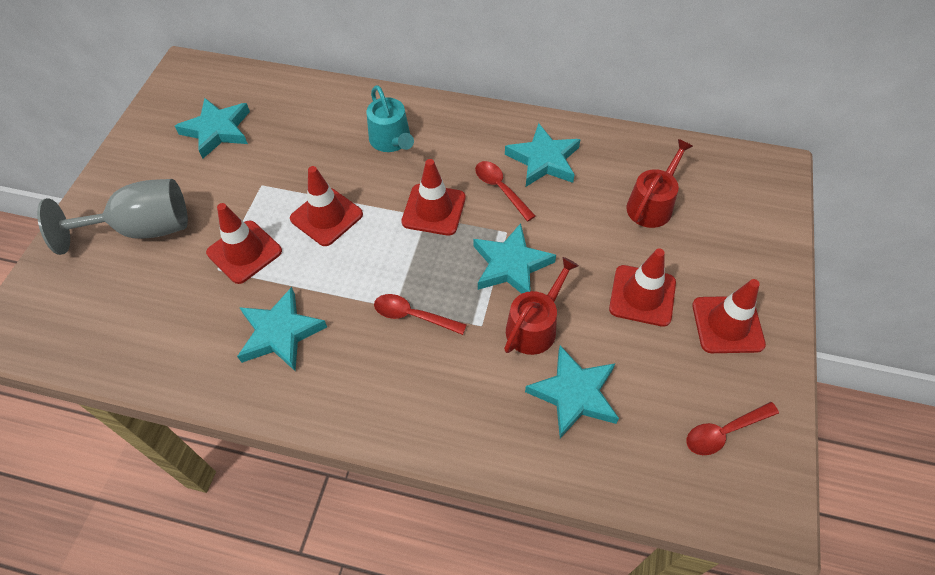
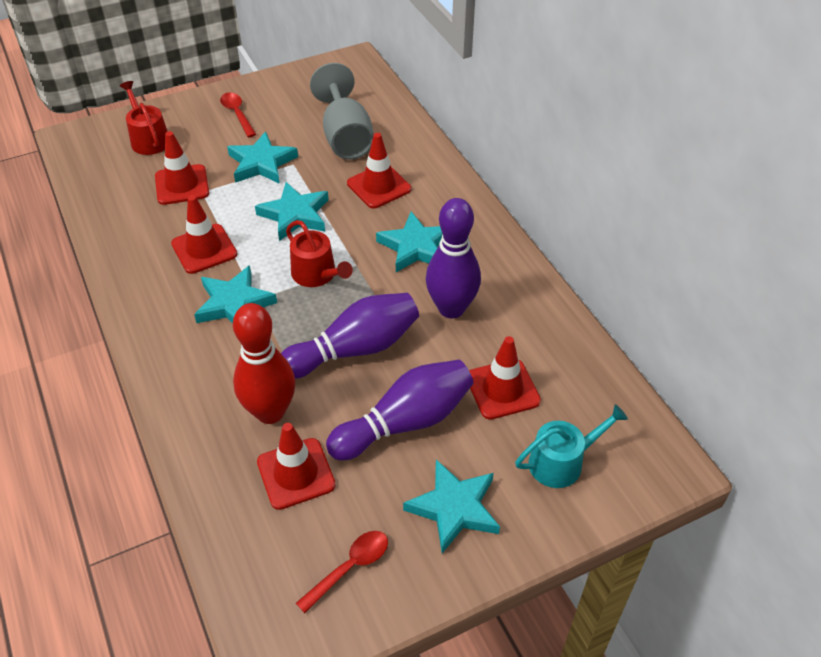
purple bowling pin: 0 -> 3
red bowling pin: 0 -> 1
red spoon: 3 -> 2

